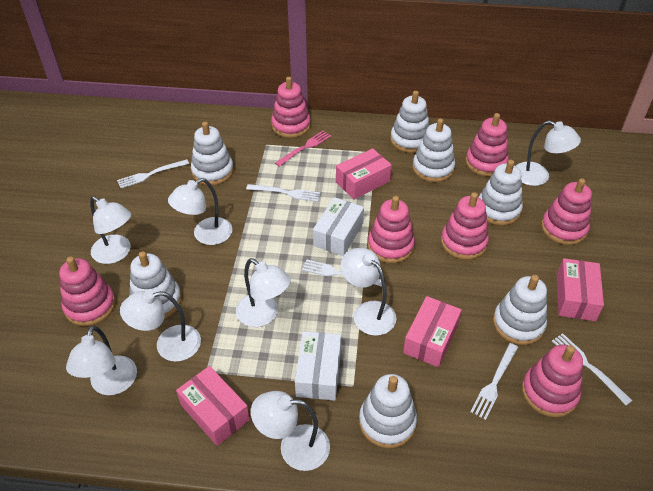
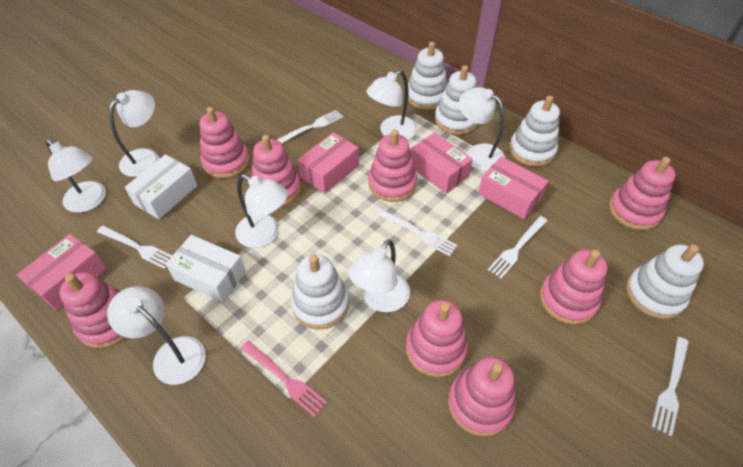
pink stacking toy: 7 -> 8
white lamp: 8 -> 7
white stacking toy: 7 -> 5

